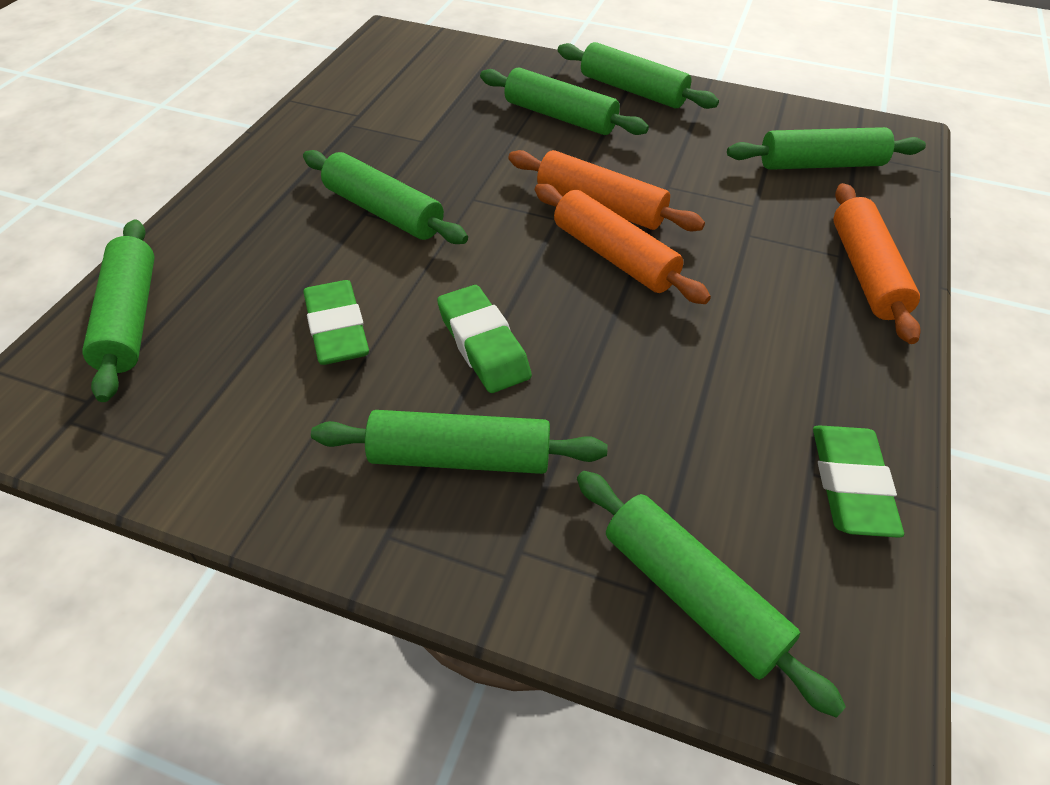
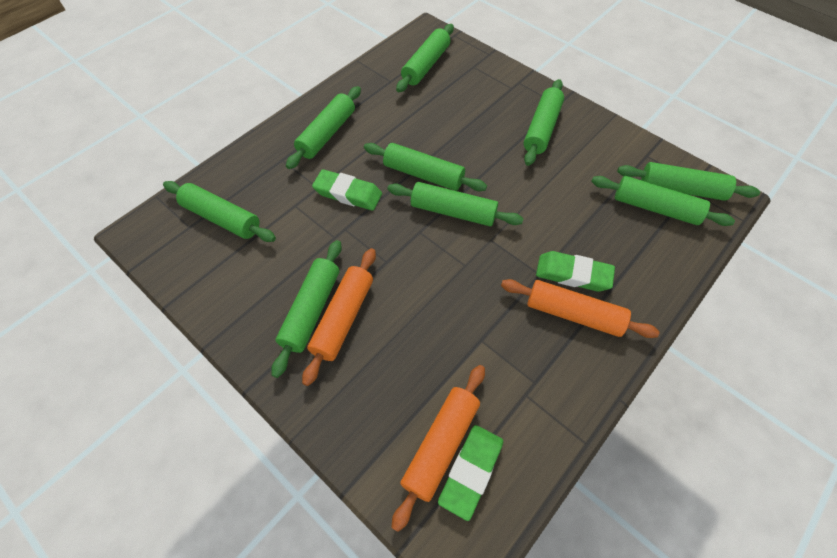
green rolling pin: 7 -> 9

